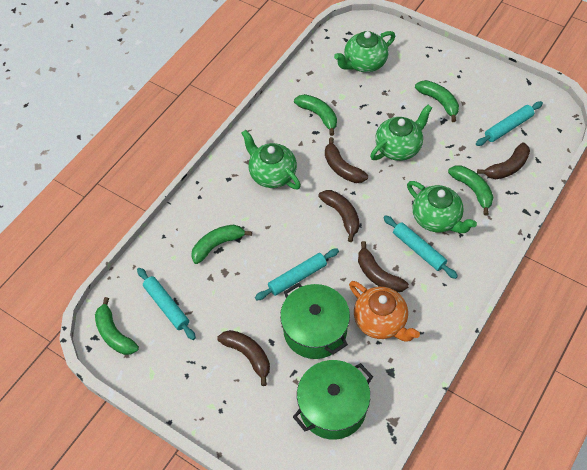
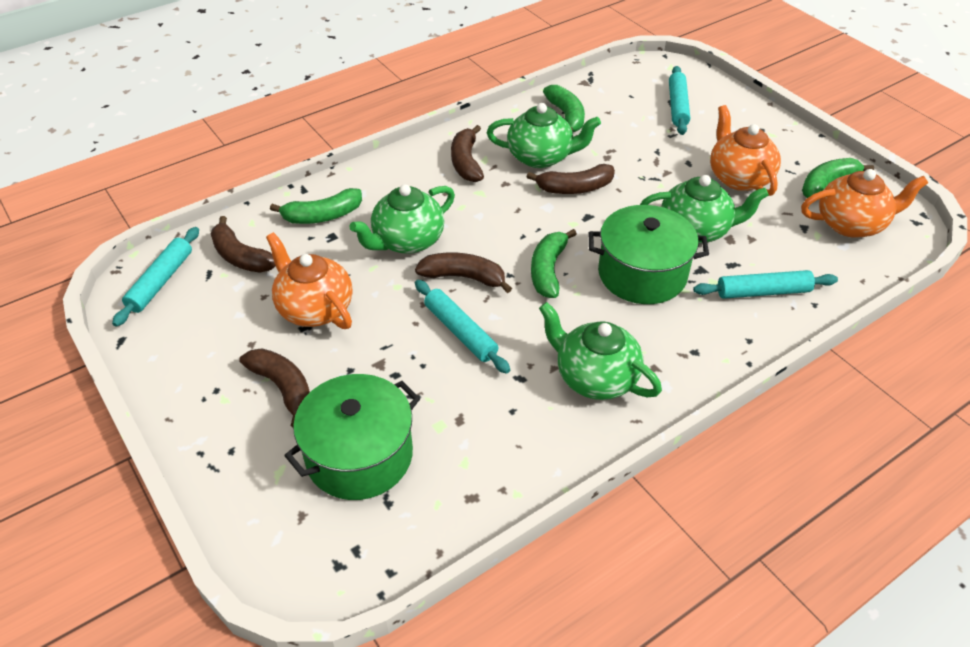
green banana: 5 -> 4
orange teapot: 1 -> 3

